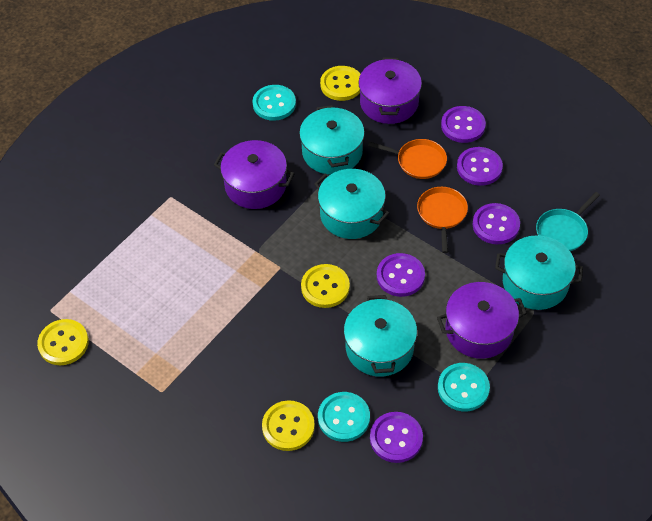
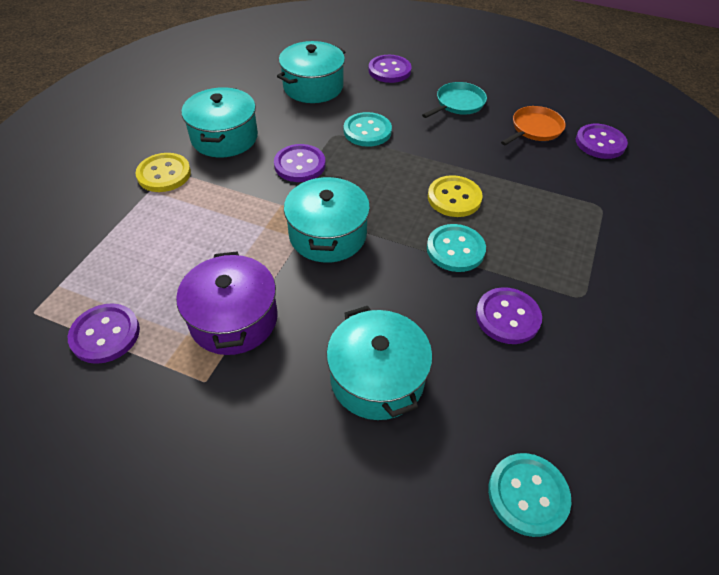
orange pan: 2 -> 1
purple pot: 3 -> 1
yellow button: 4 -> 2

